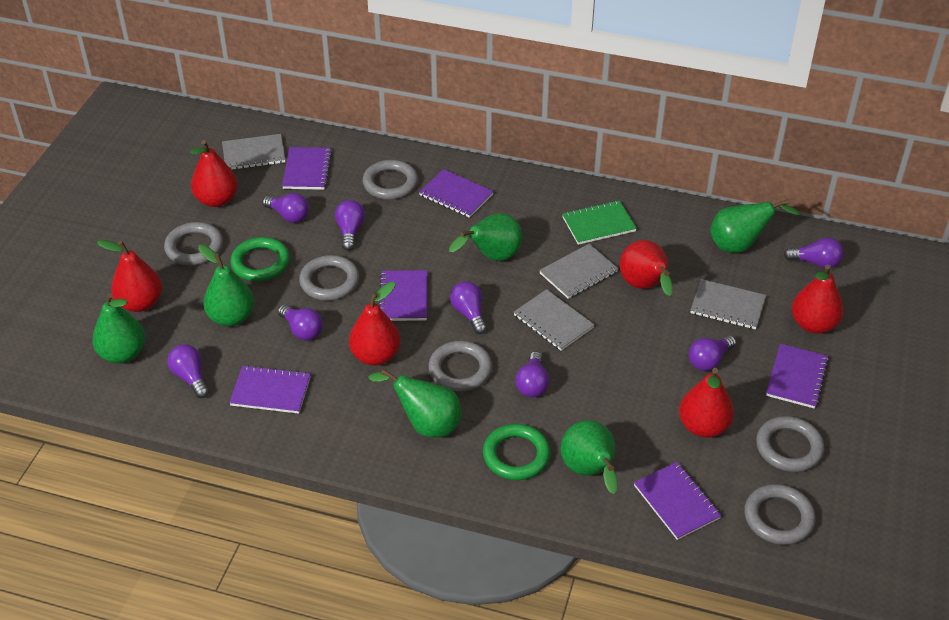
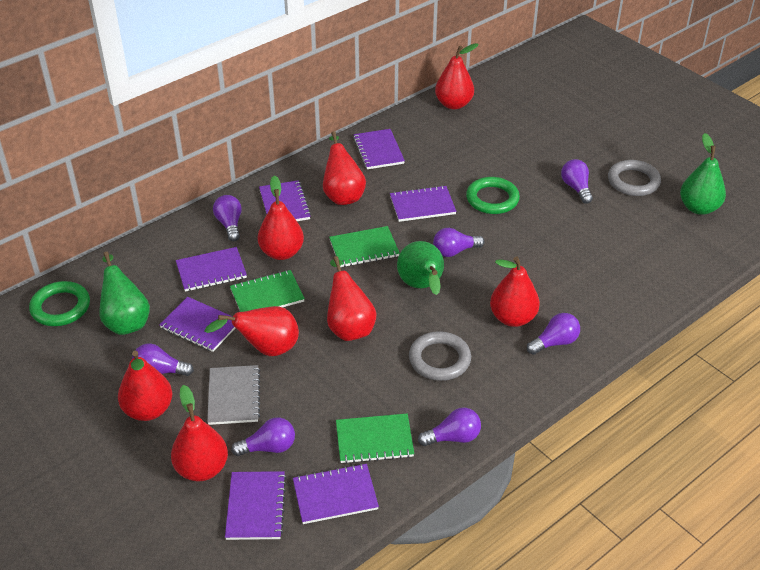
green notebook: 1 -> 3
green pear: 6 -> 3
grey notebook: 4 -> 1
grey ring: 6 -> 2
purple light bulb: 8 -> 7
purple notebook: 6 -> 7
red pear: 6 -> 8

